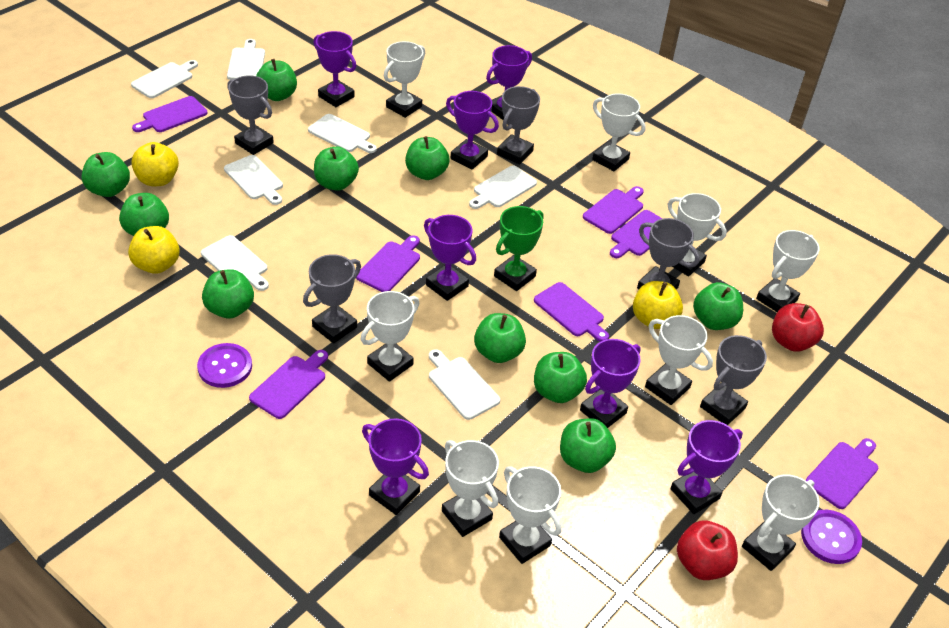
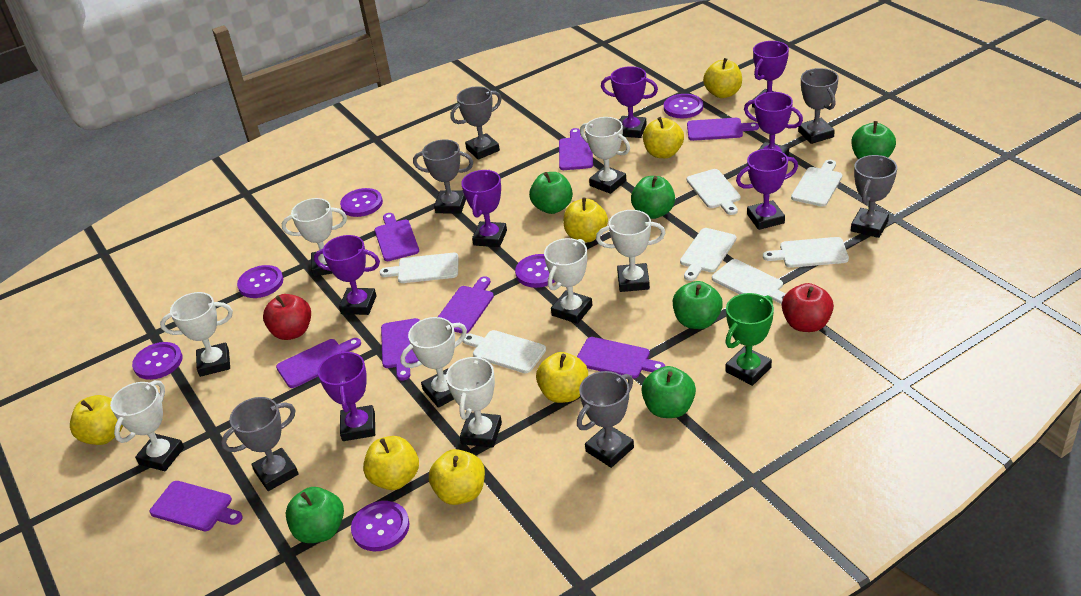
green apple: 10 -> 6
grey trophy: 5 -> 6
purple button: 2 -> 6
purple cutting board: 7 -> 8
white trophy: 9 -> 8
yellow apple: 3 -> 7

